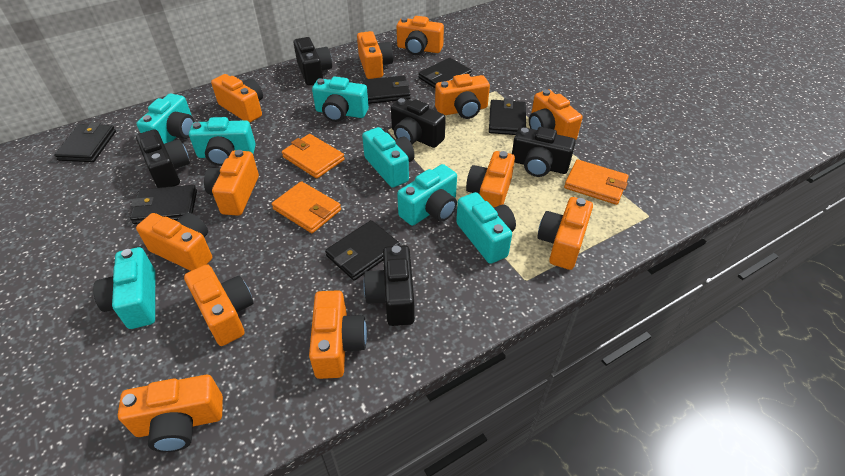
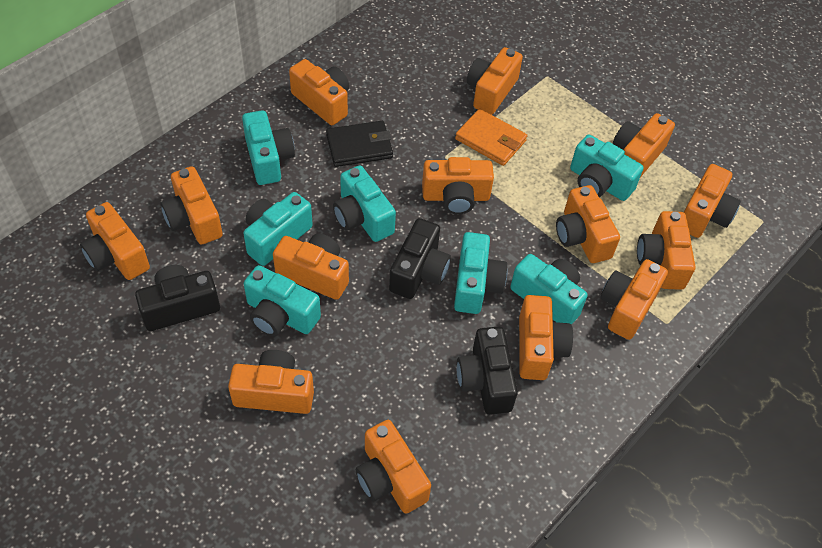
black camera: 5 -> 3
black wallet: 6 -> 1
orange camera: 12 -> 14
orange wallet: 3 -> 1

